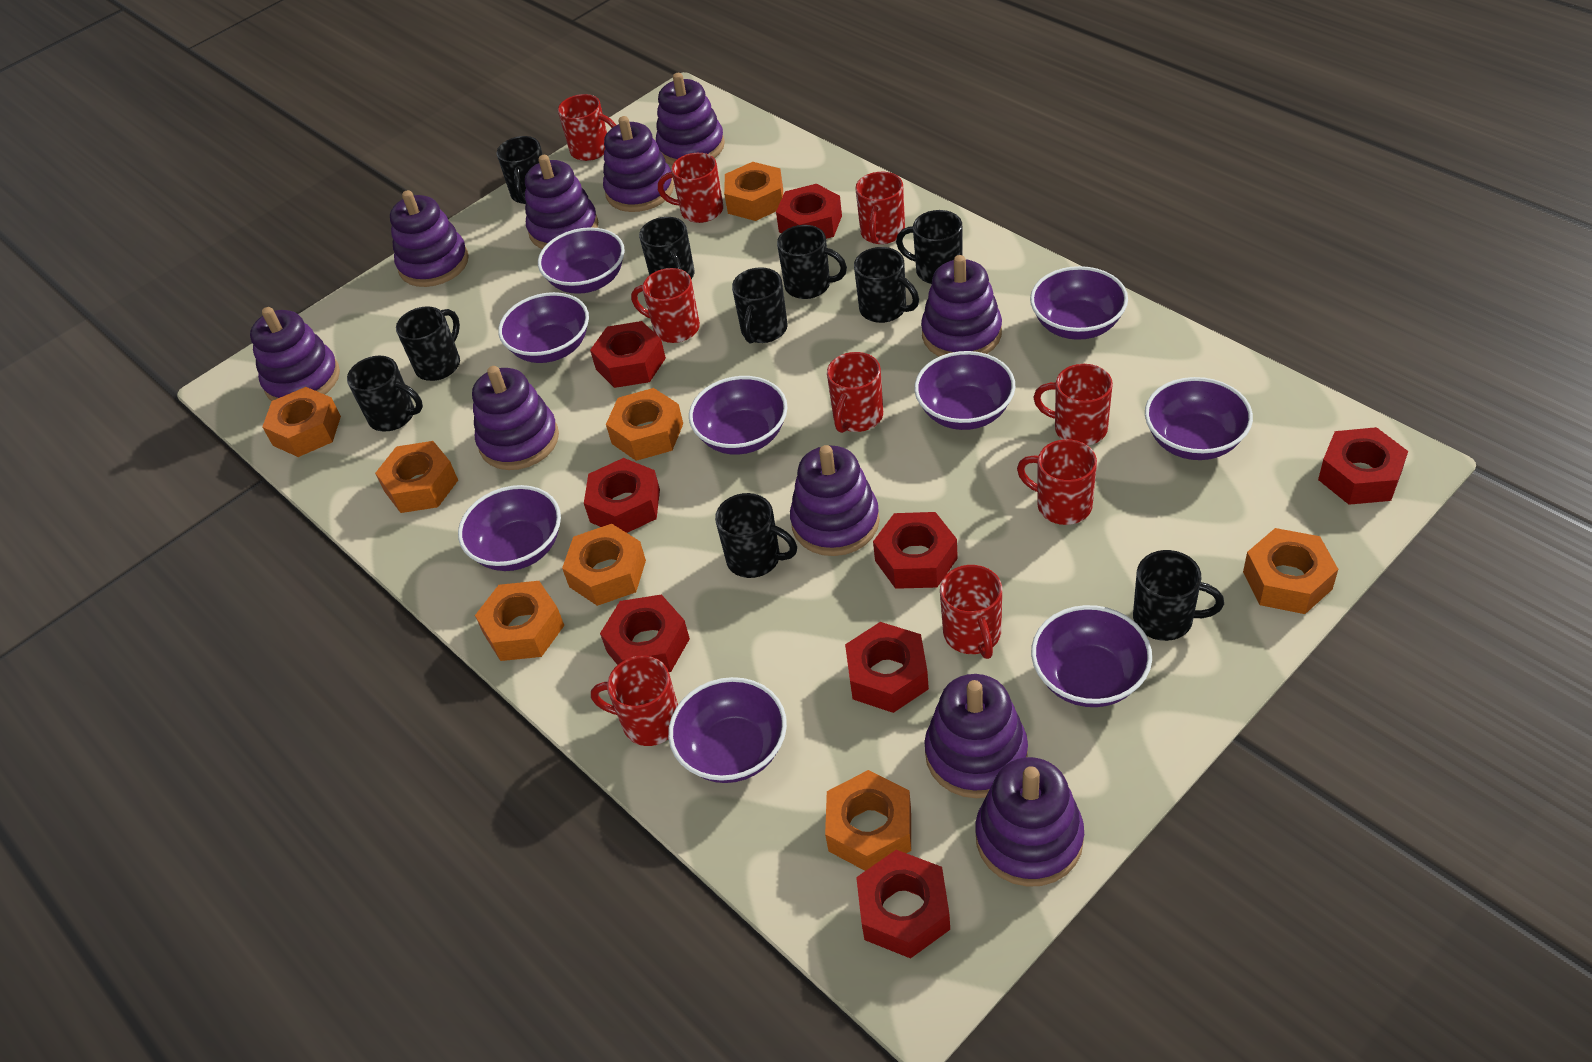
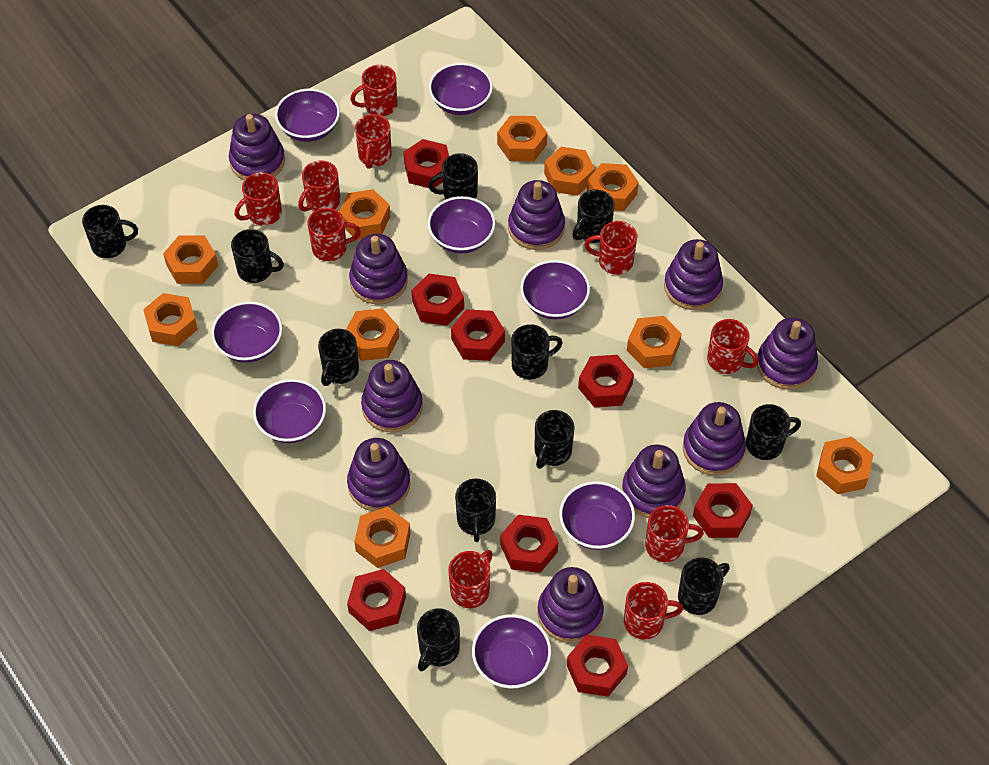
black mug: 10 -> 11
orange nut: 8 -> 10
purple bowl: 9 -> 8
red mug: 9 -> 10

